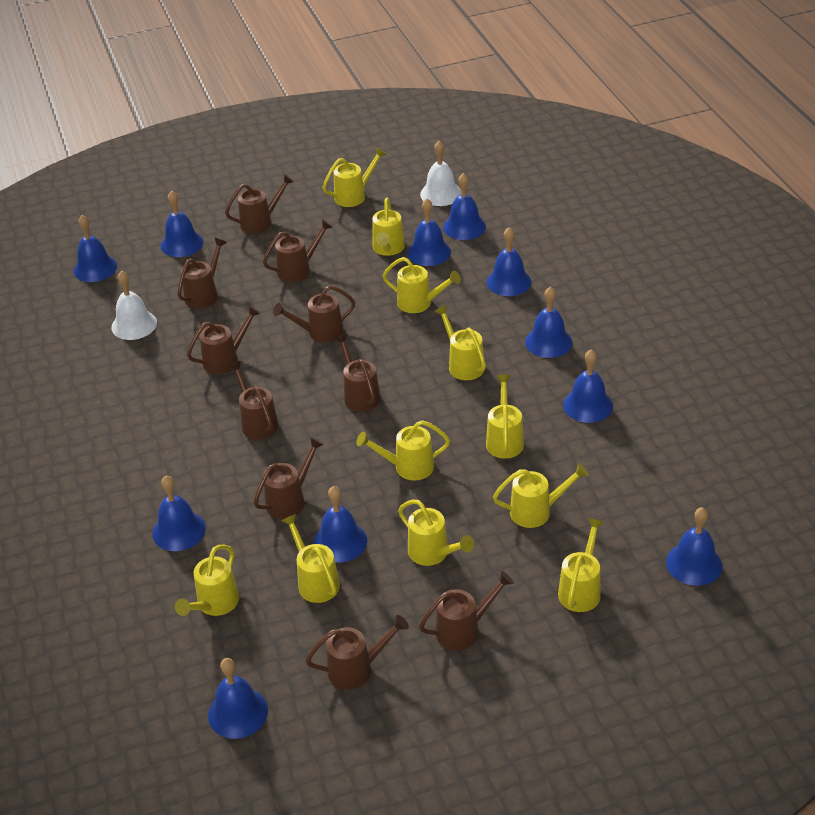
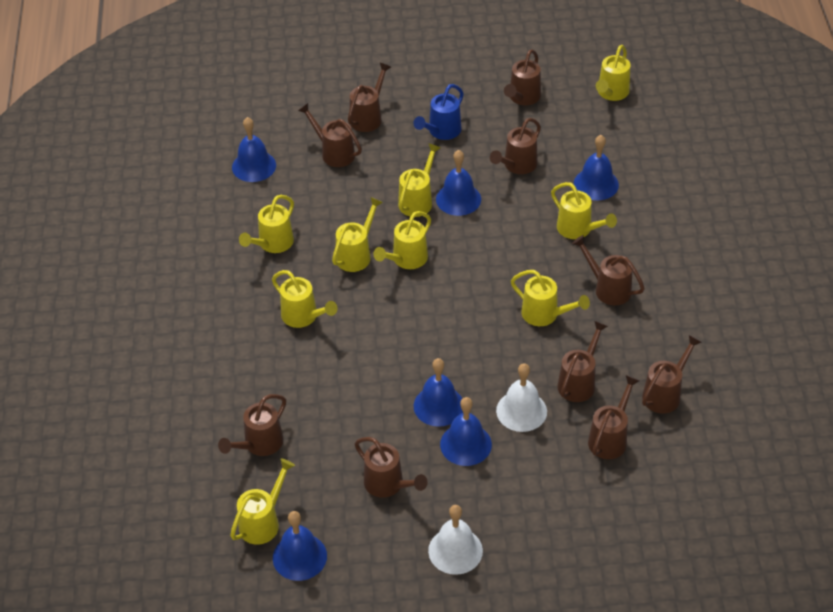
blue bell: 11 -> 6
blue watering can: 0 -> 1
yellow watering can: 11 -> 9

